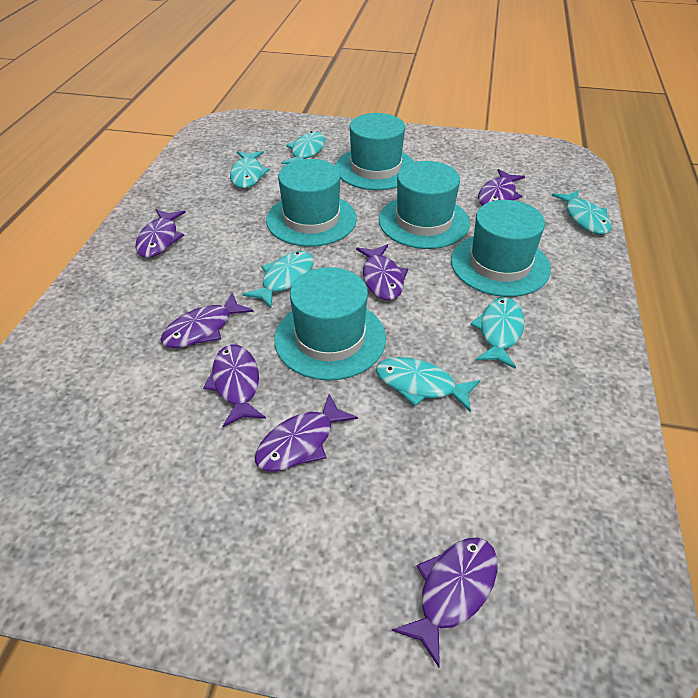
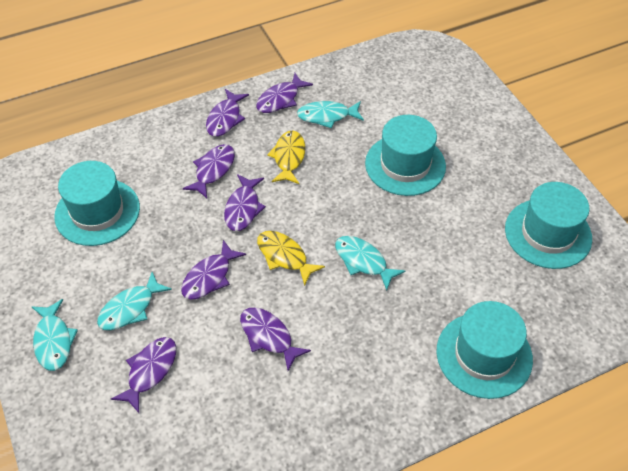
turquoise fish: 6 -> 4
turquoise hat: 5 -> 4
yellow fish: 0 -> 2

